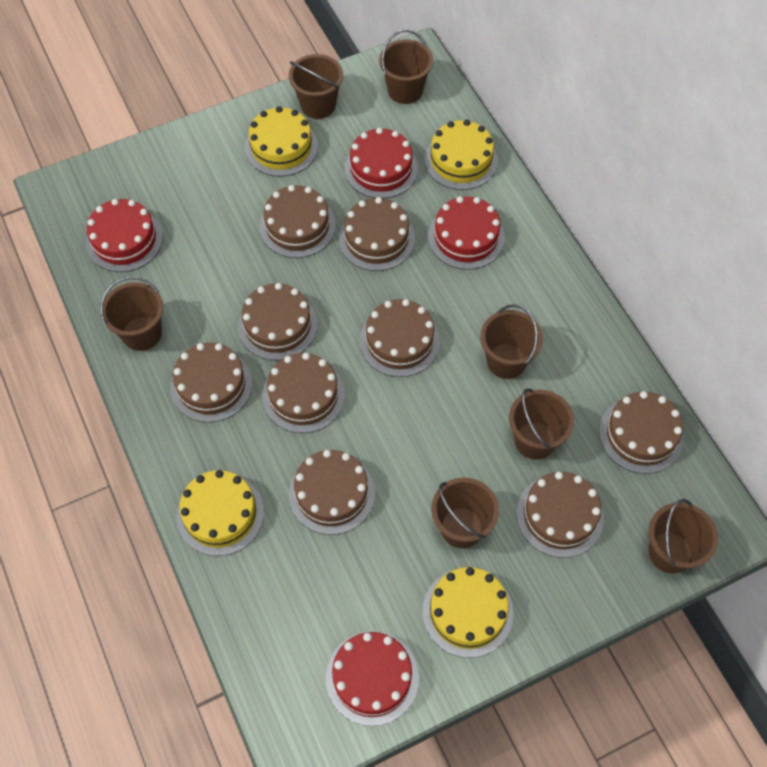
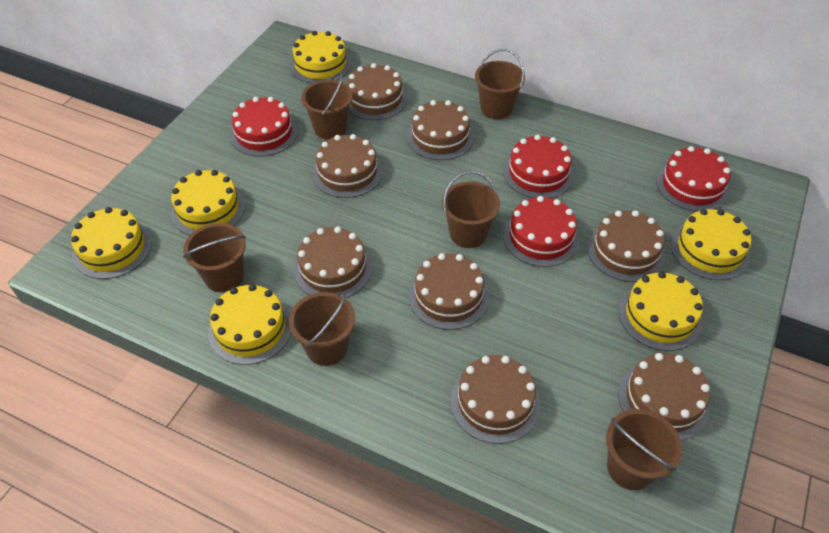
brown bucket: 7 -> 6
brown cake: 9 -> 8
yellow cake: 4 -> 6

